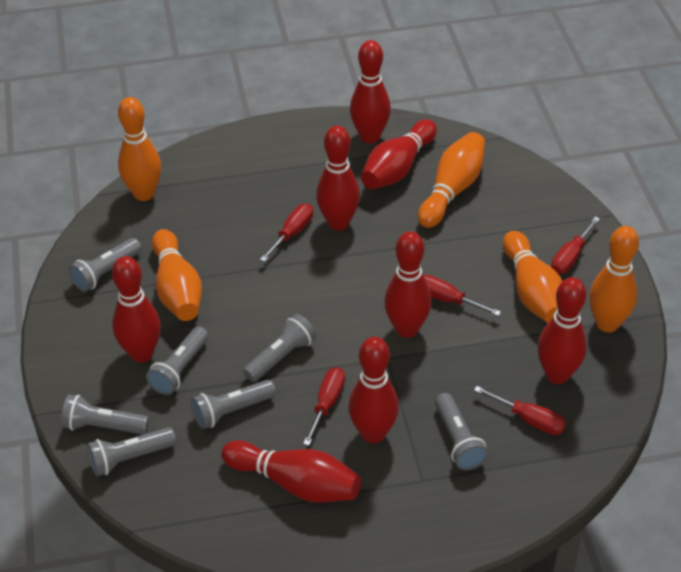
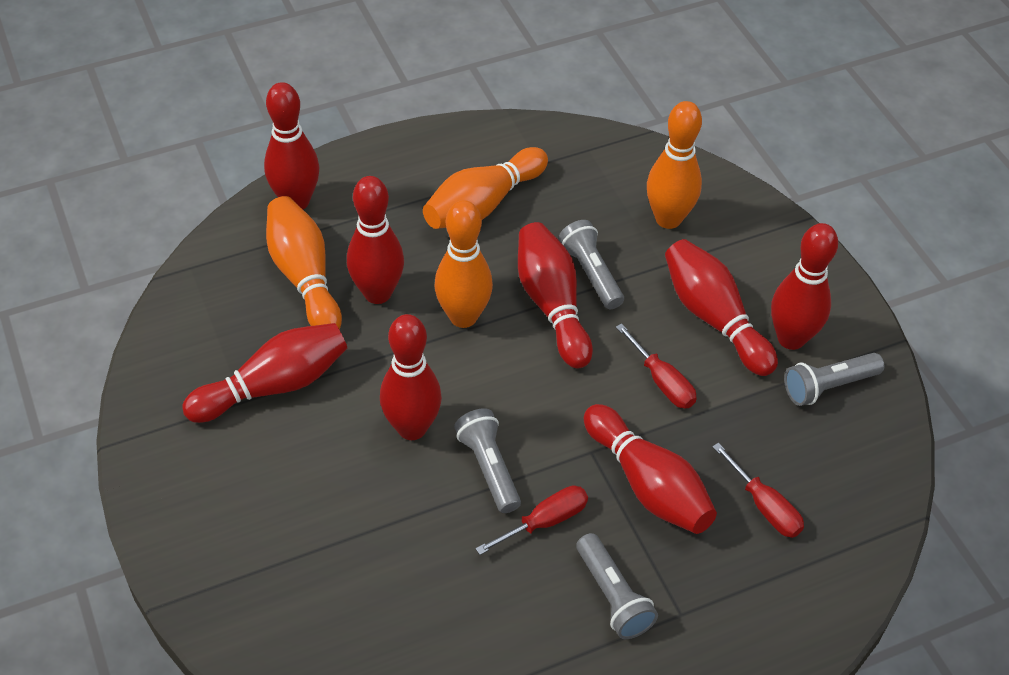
grey flashlight: 7 -> 4
orange bowling pin: 5 -> 4
red screwdriver: 5 -> 3

